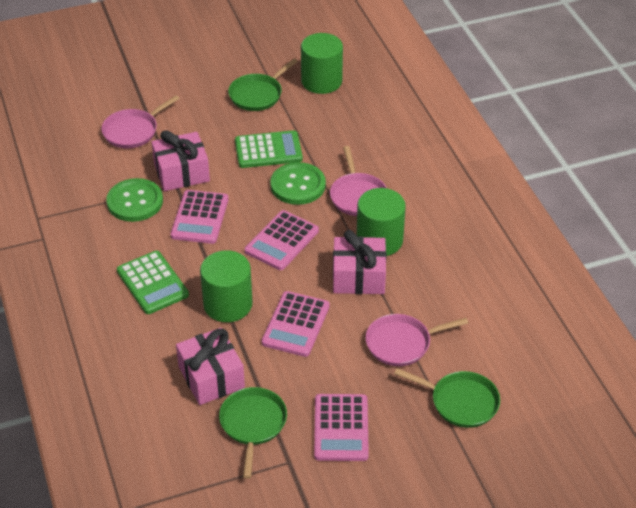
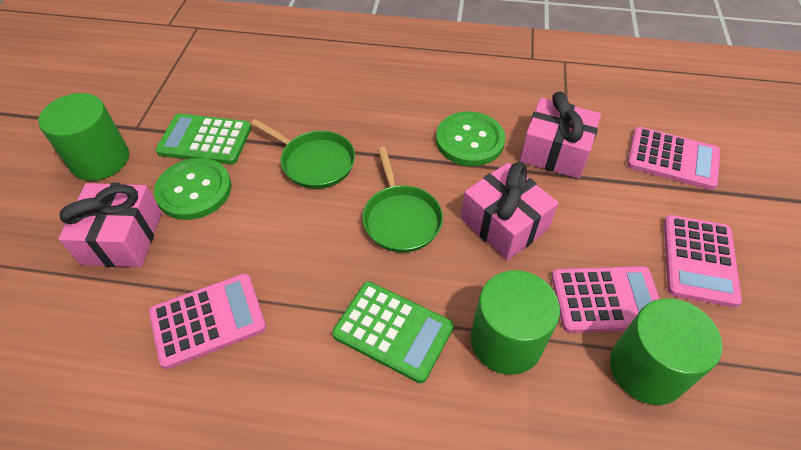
green pan: 3 -> 2
pink pan: 3 -> 0

